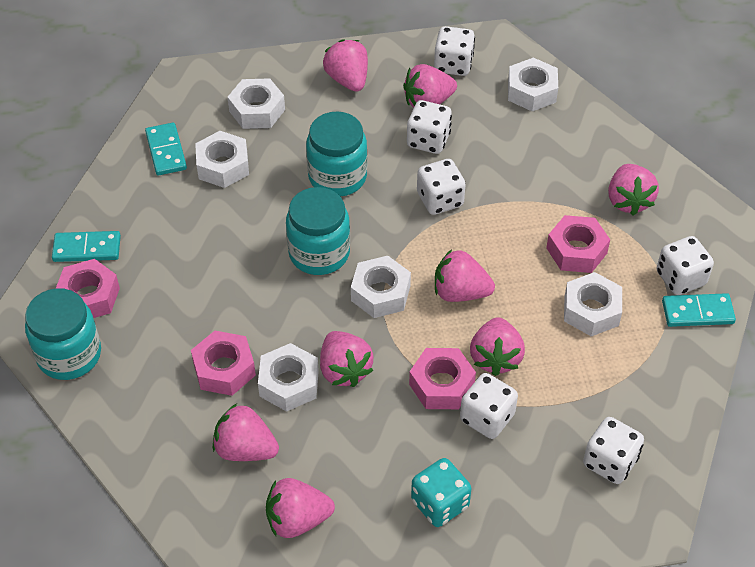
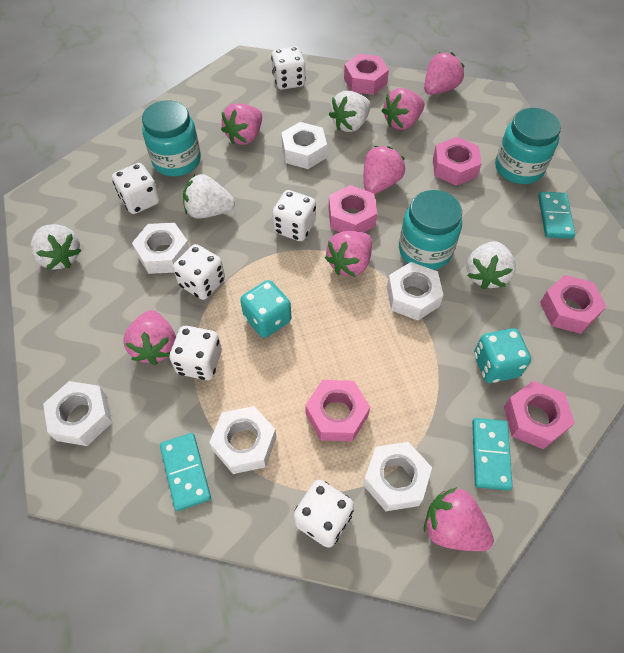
pink nut: 4 -> 6
pink strawberry: 8 -> 7
turquoise dice: 1 -> 2
white strawberry: 0 -> 4

